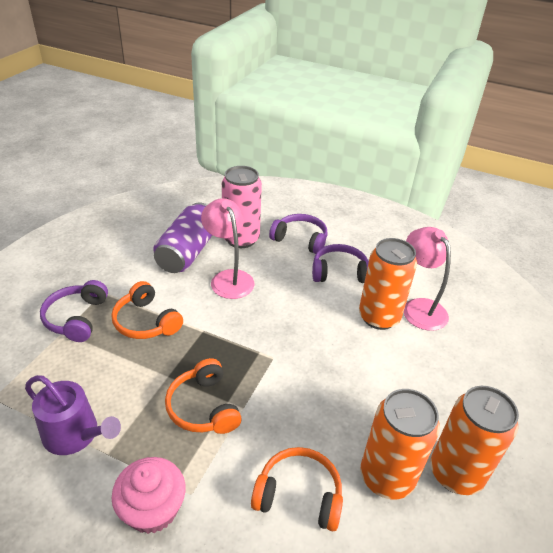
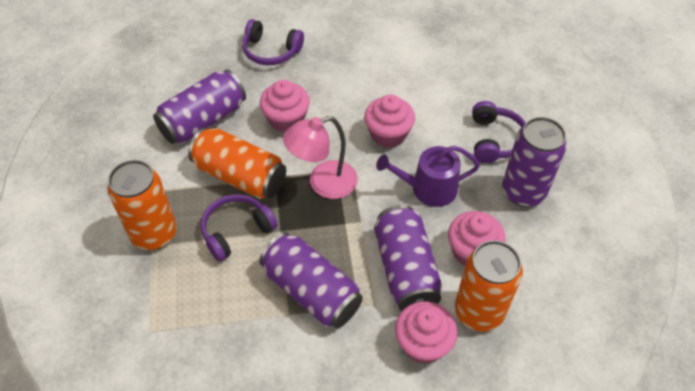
orange headphones: 3 -> 0
pink can: 1 -> 0
pink cupcake: 1 -> 4
pink lamp: 2 -> 1
purple can: 1 -> 4

